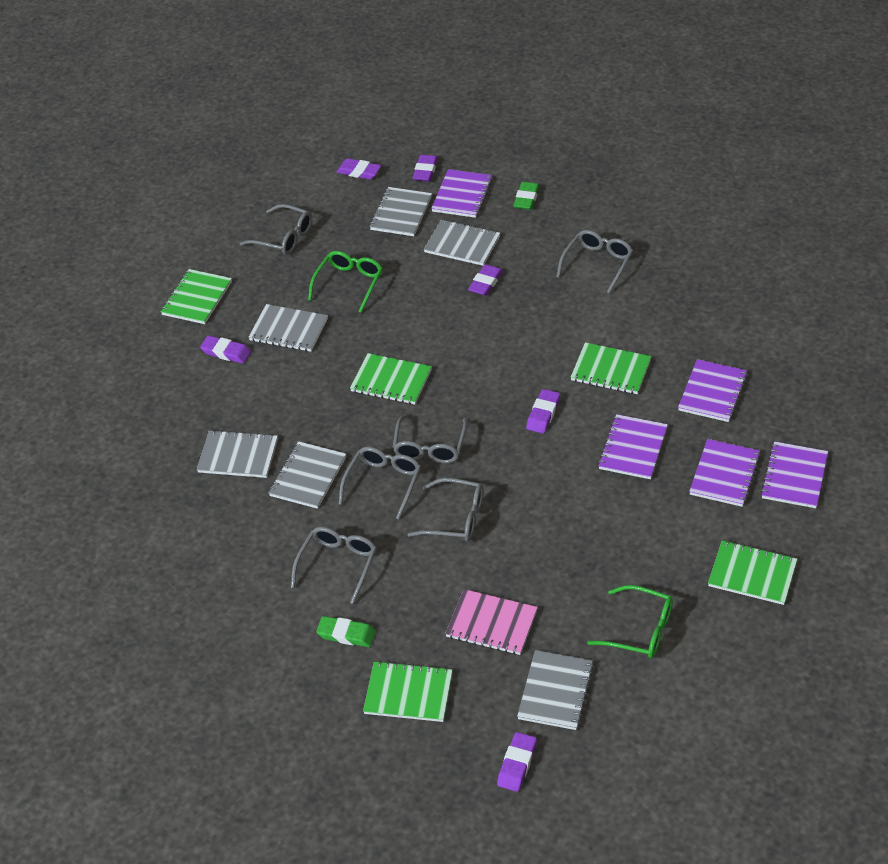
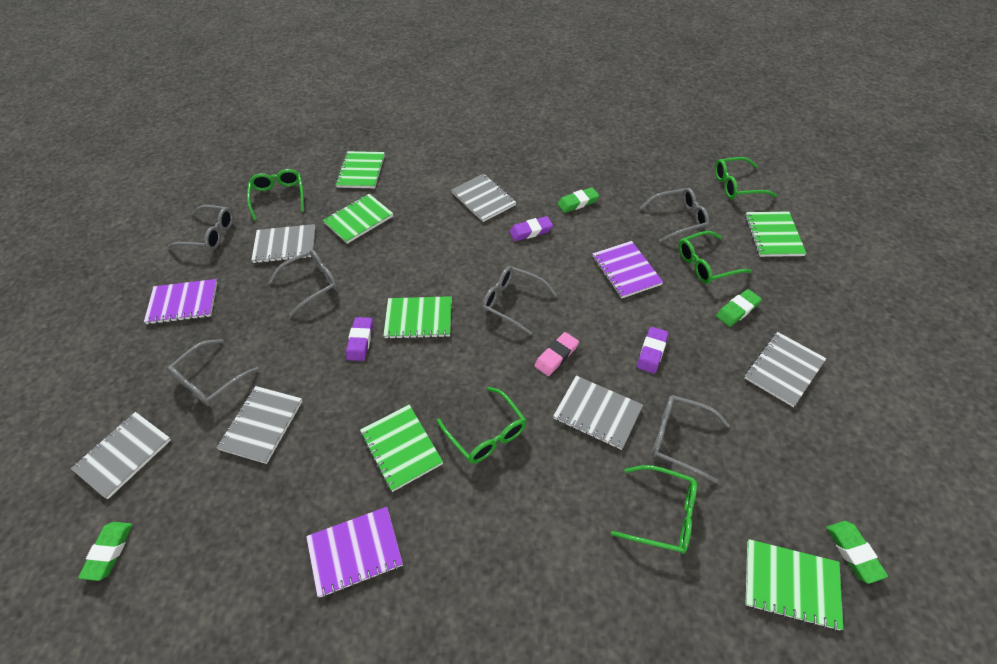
green eraser: 2 -> 4
green glasses: 2 -> 5
green notebook: 5 -> 6
pink eraser: 0 -> 1
pink notebook: 1 -> 0
purple eraser: 6 -> 3
purple notebook: 5 -> 3

